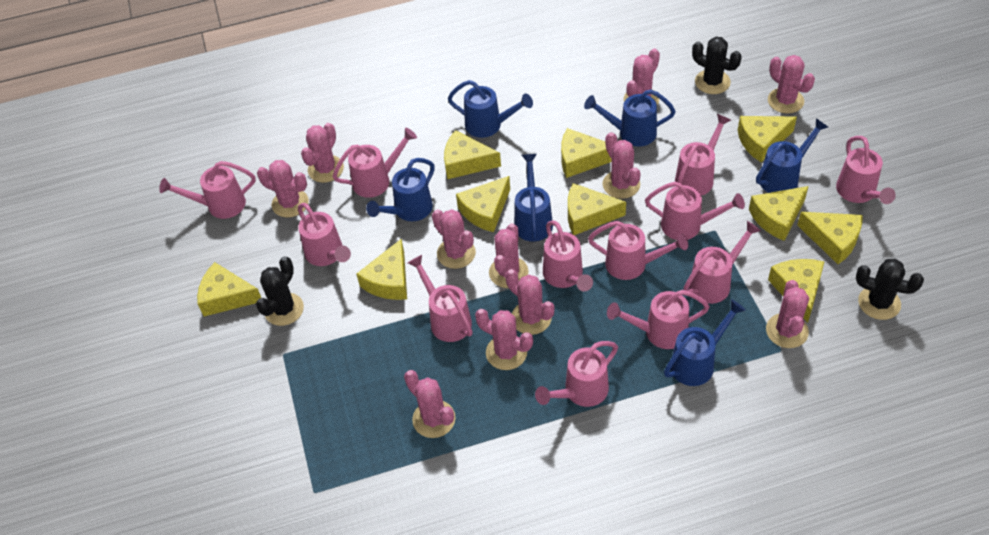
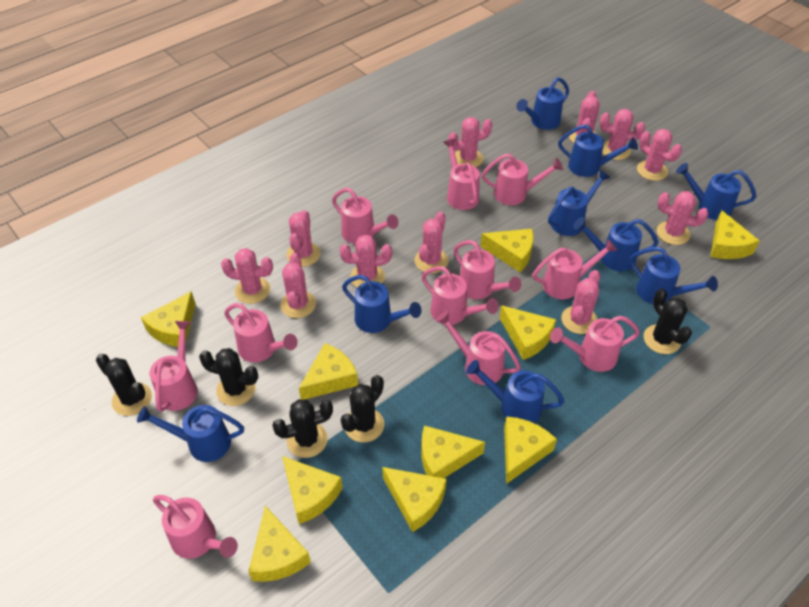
black cactus: 3 -> 5
blue watering can: 6 -> 9
pink watering can: 12 -> 11

